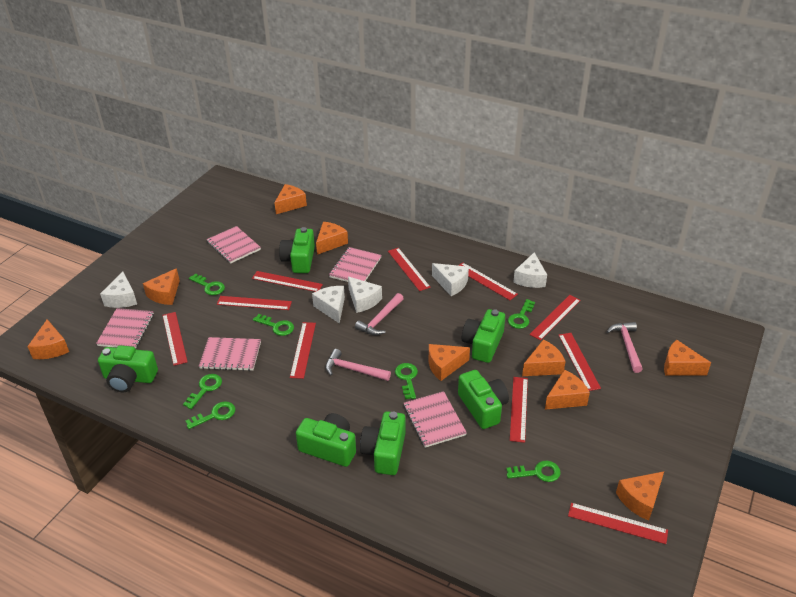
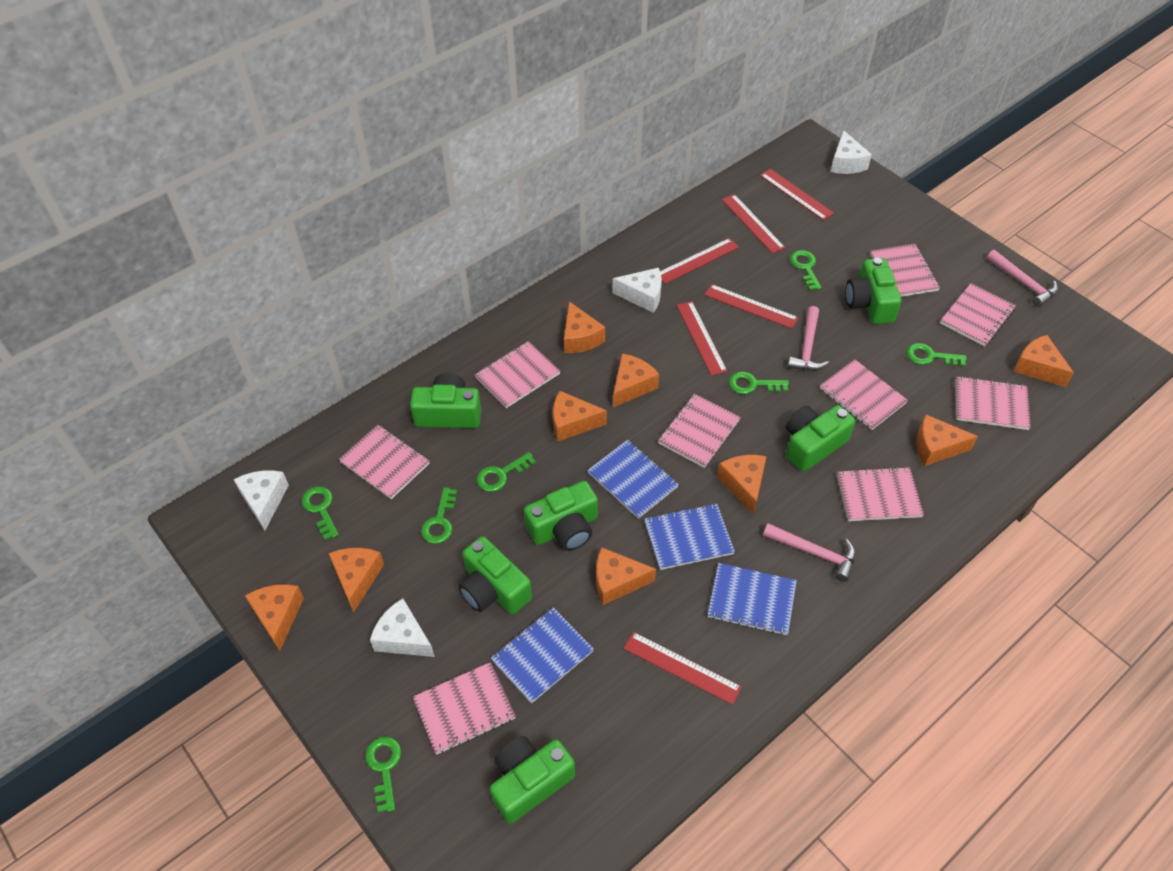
blue notebook: 0 -> 4
pink notebook: 5 -> 9
red ruler: 10 -> 6
white cheese: 5 -> 4

